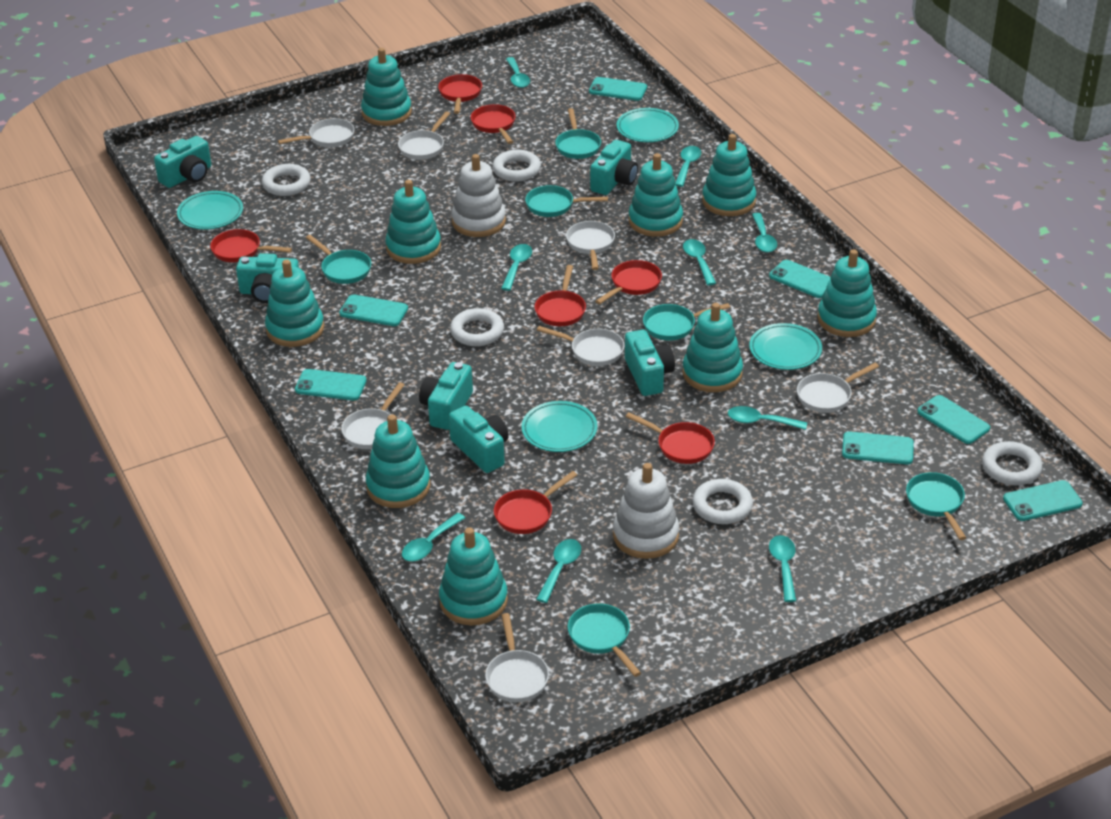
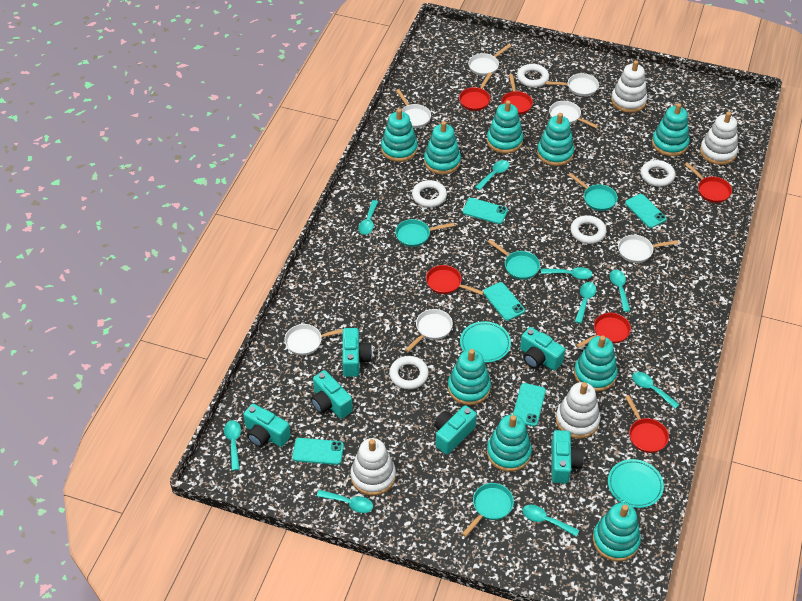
red pan: 7 -> 6
turquoise pan: 6 -> 4
turquoise phone: 7 -> 5
turquoise plate: 4 -> 2
white stacking toy: 2 -> 4

